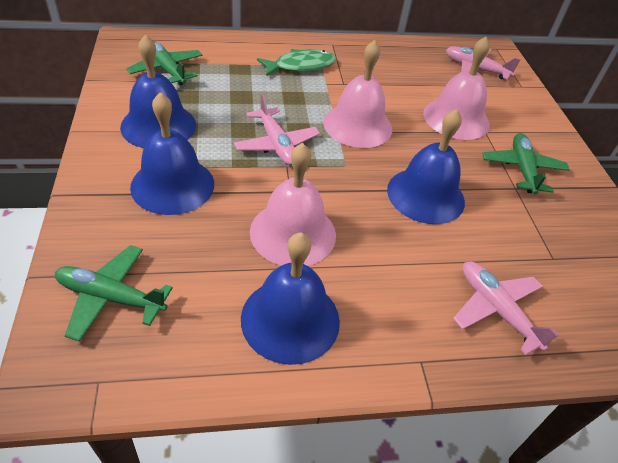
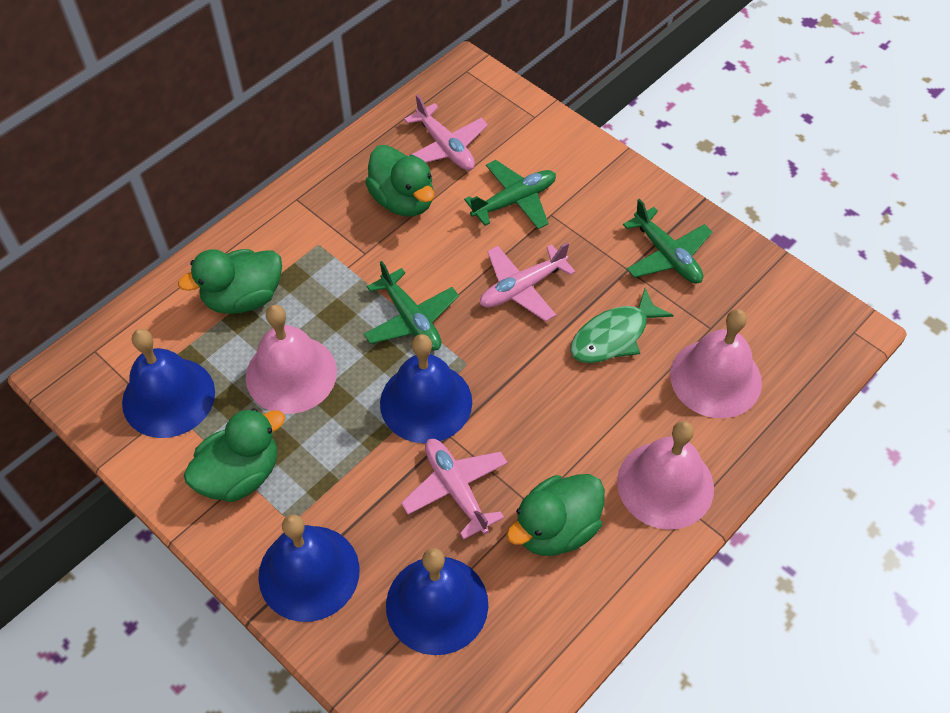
green duck: 0 -> 4

